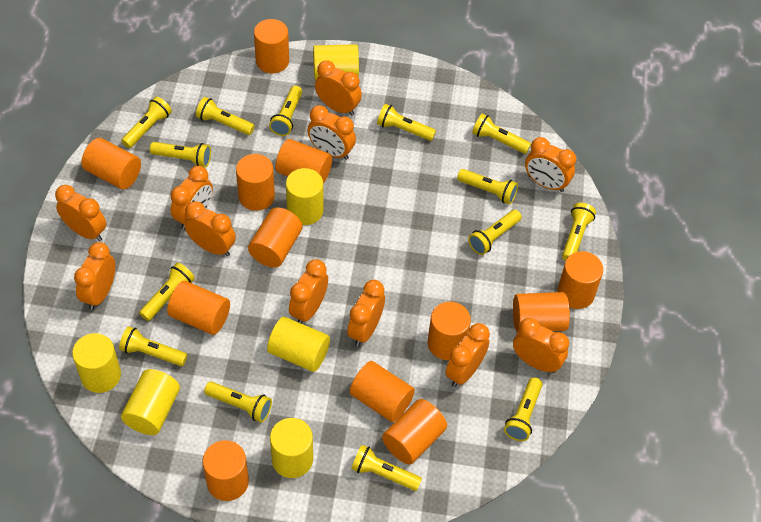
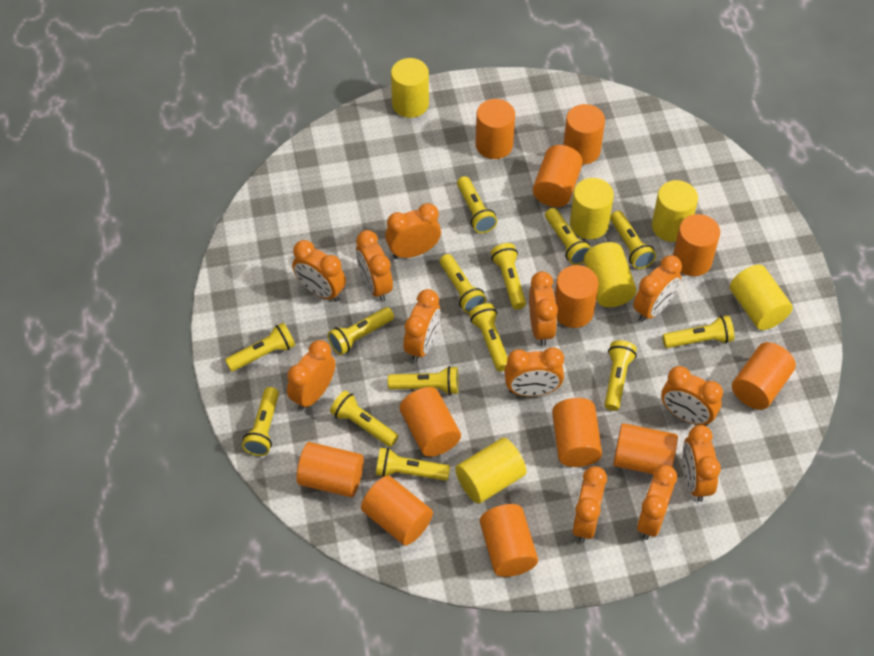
orange clock: 11 -> 12

